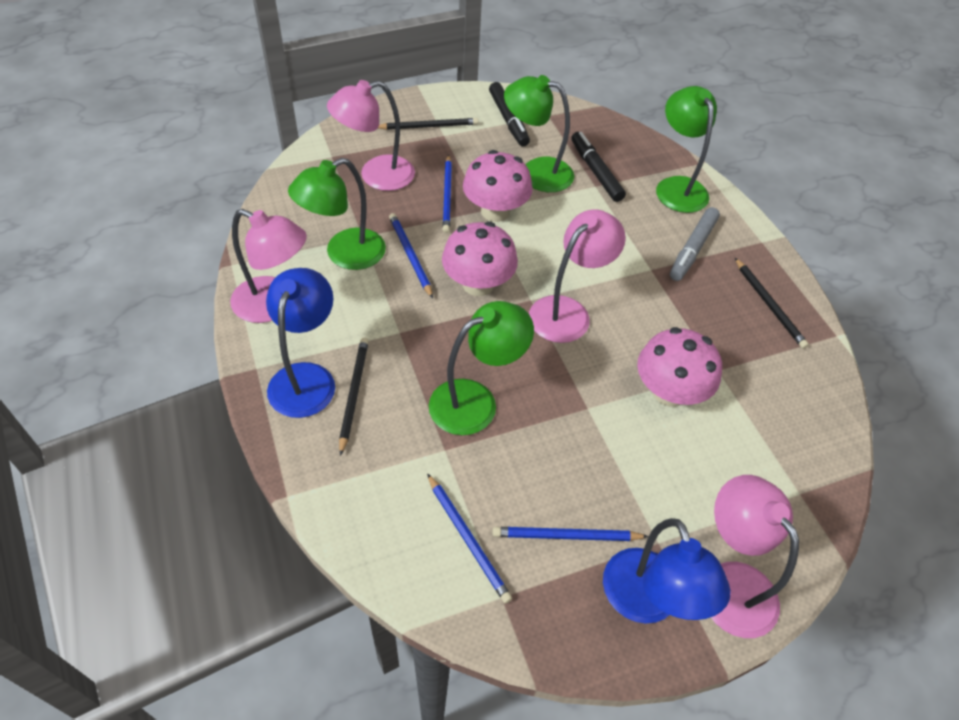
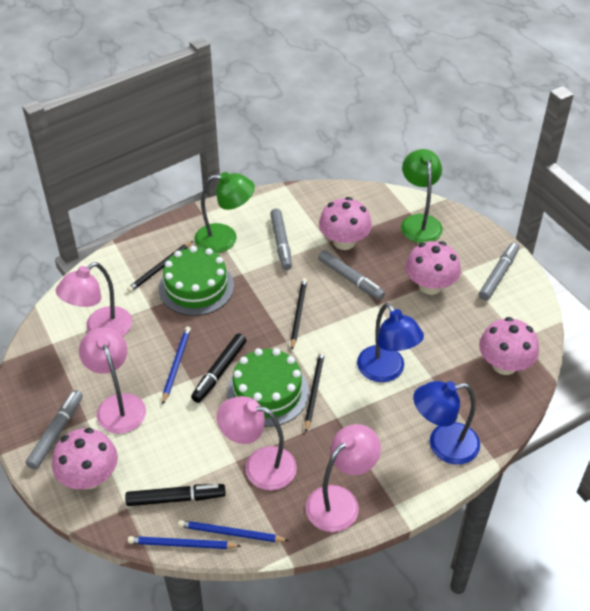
blue pencil: 4 -> 3
green cake: 0 -> 2
green lamp: 4 -> 2
grey marker: 1 -> 4
pink mushroom: 3 -> 4

